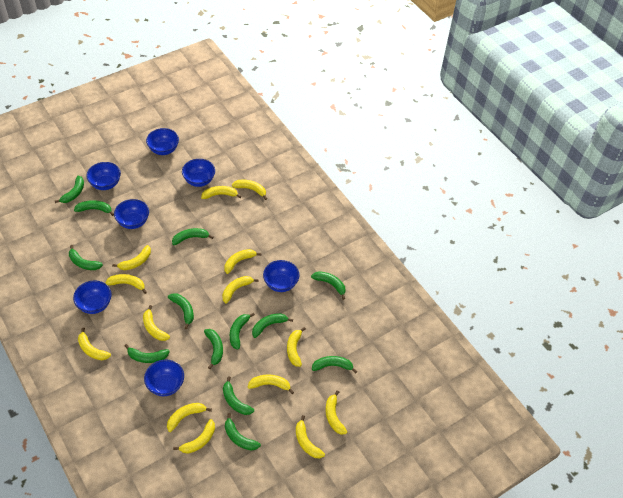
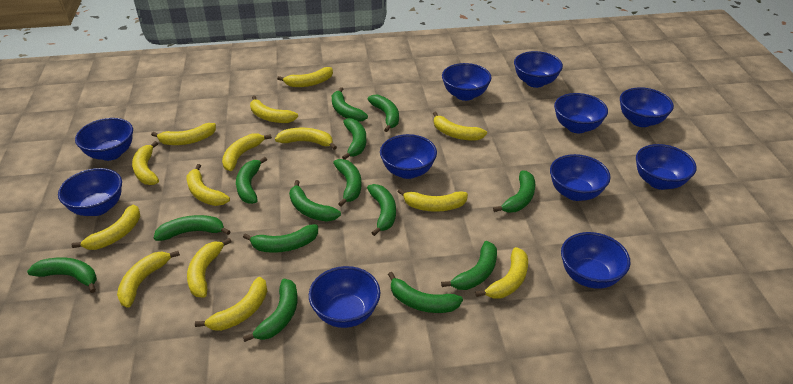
blue bowl: 7 -> 11
green banana: 13 -> 14

